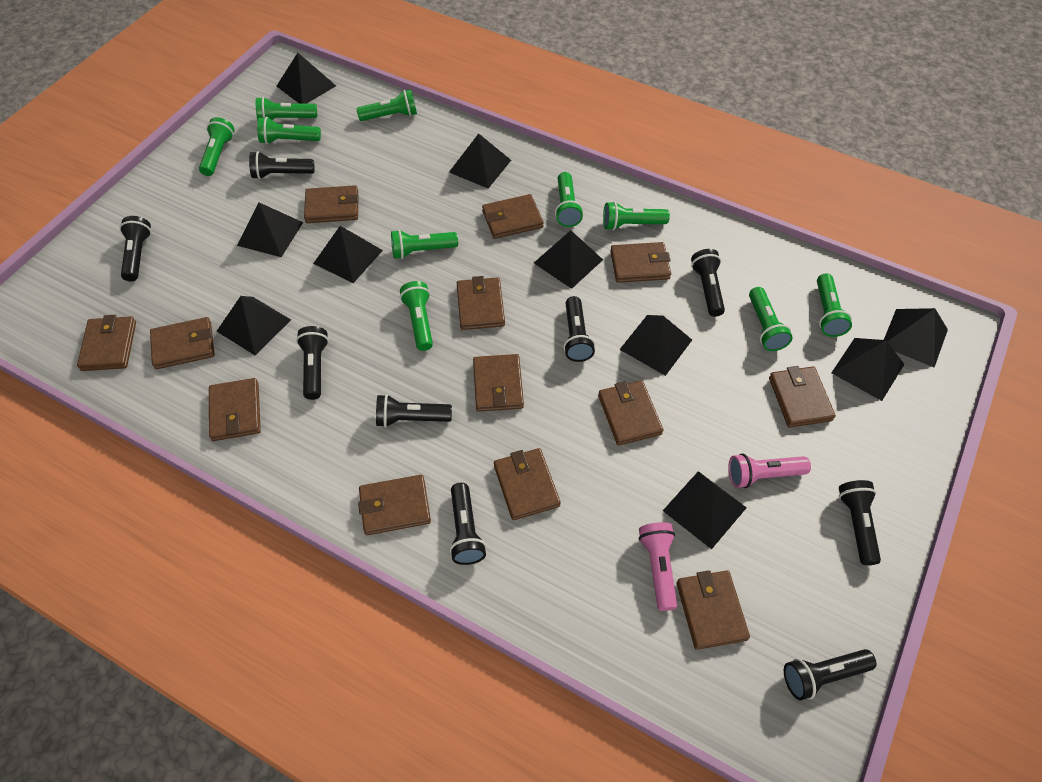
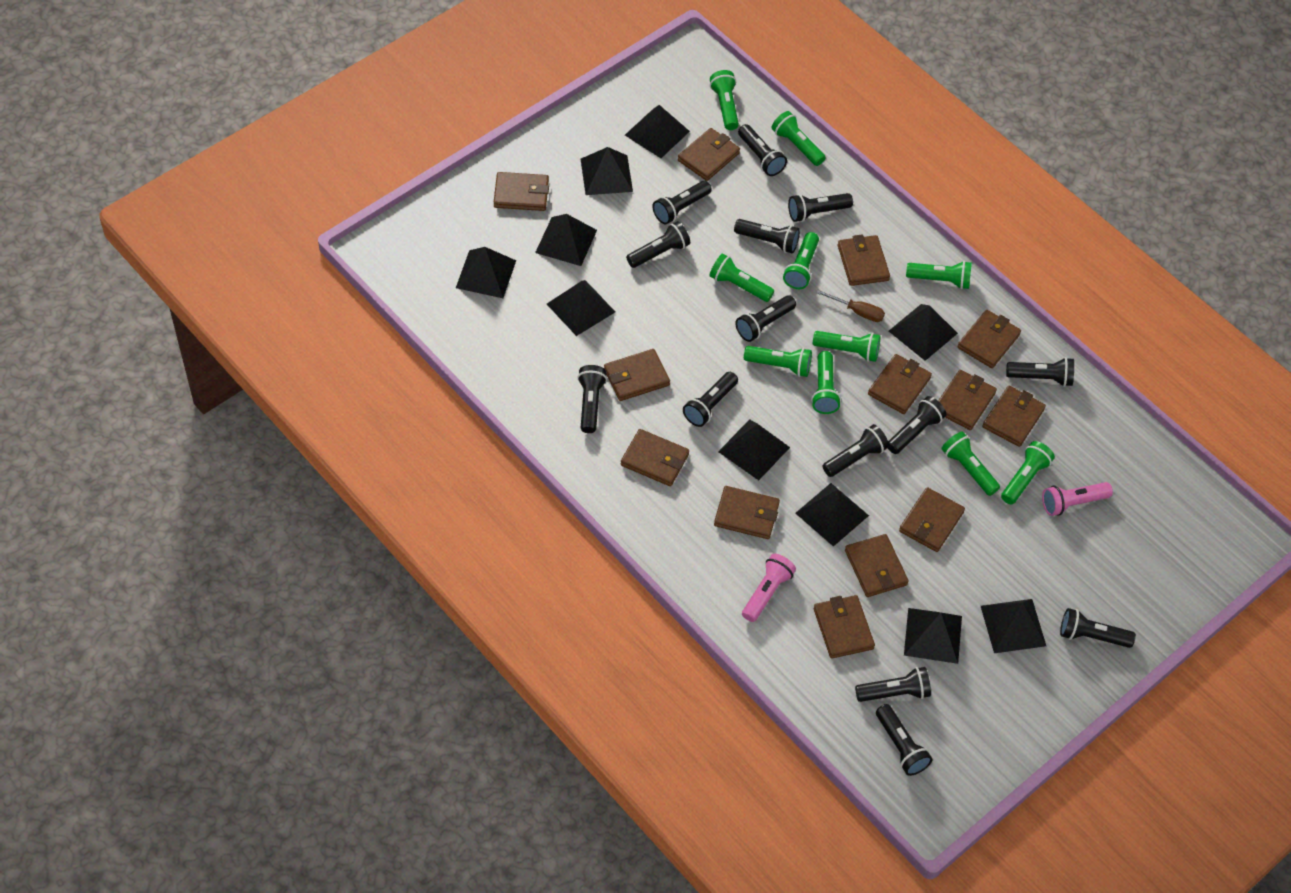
black flashlight: 9 -> 14
brown screwdriver: 0 -> 1

